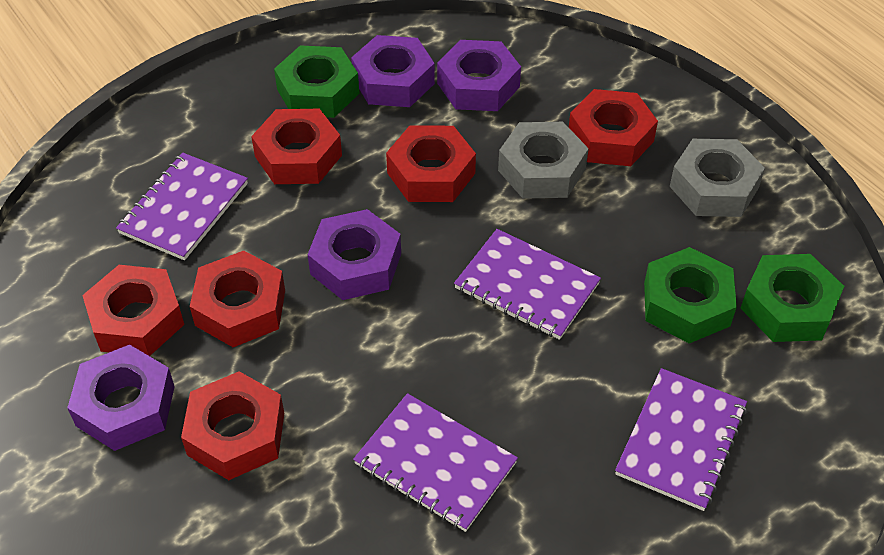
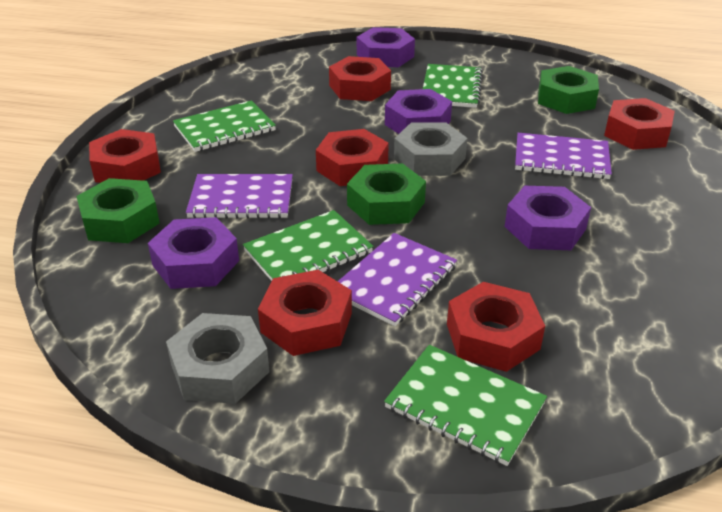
green notebook: 0 -> 4
purple notebook: 4 -> 3

